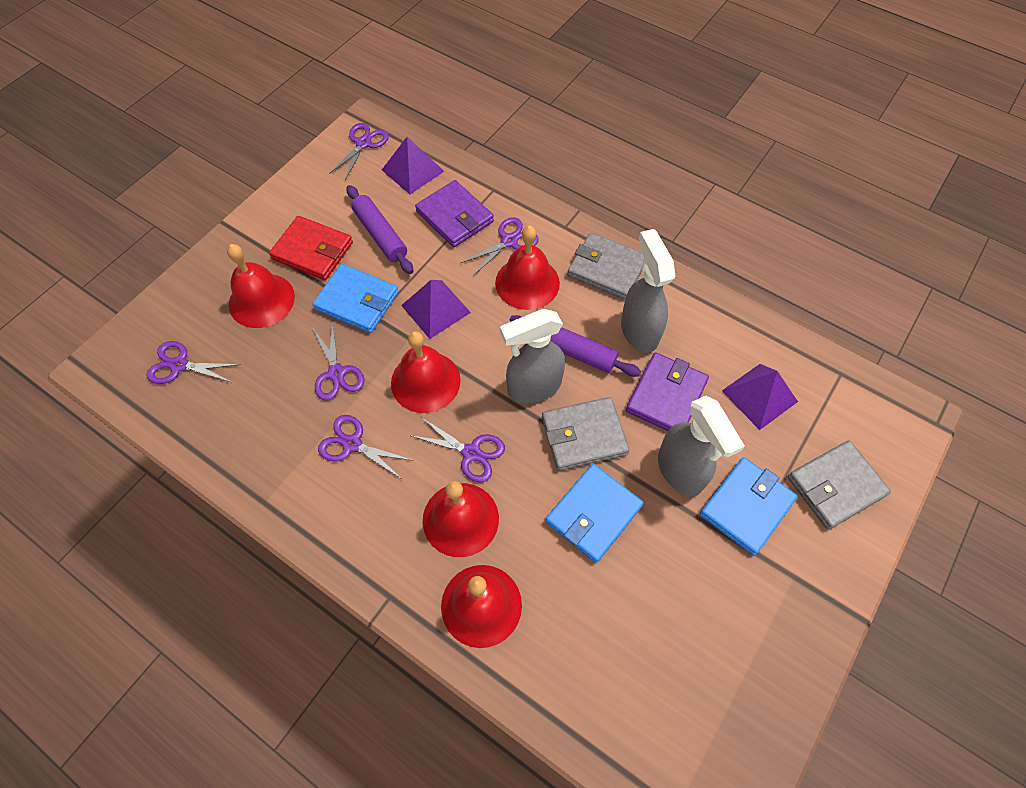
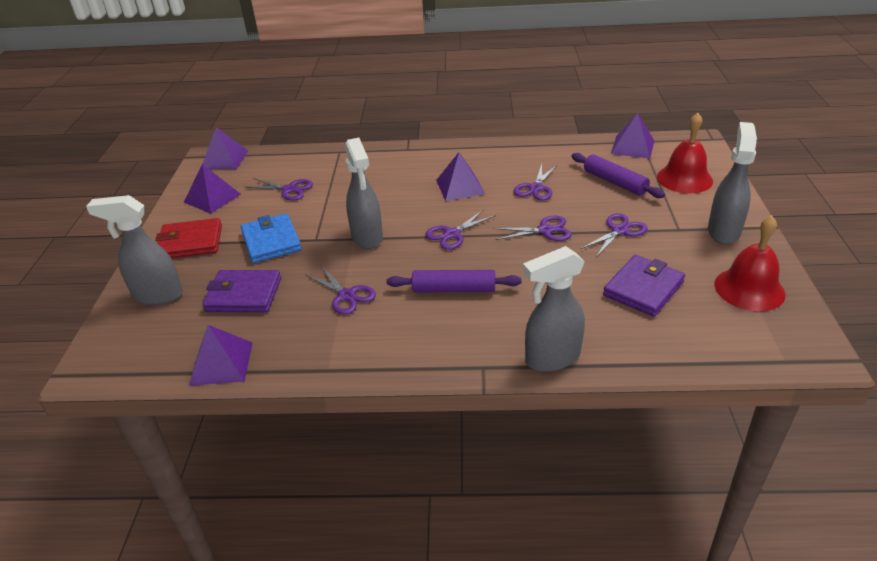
blue wallet: 3 -> 1
grey spray bottle: 3 -> 4
grey wallet: 3 -> 0
purple pyramid: 3 -> 5
red bell: 5 -> 2

